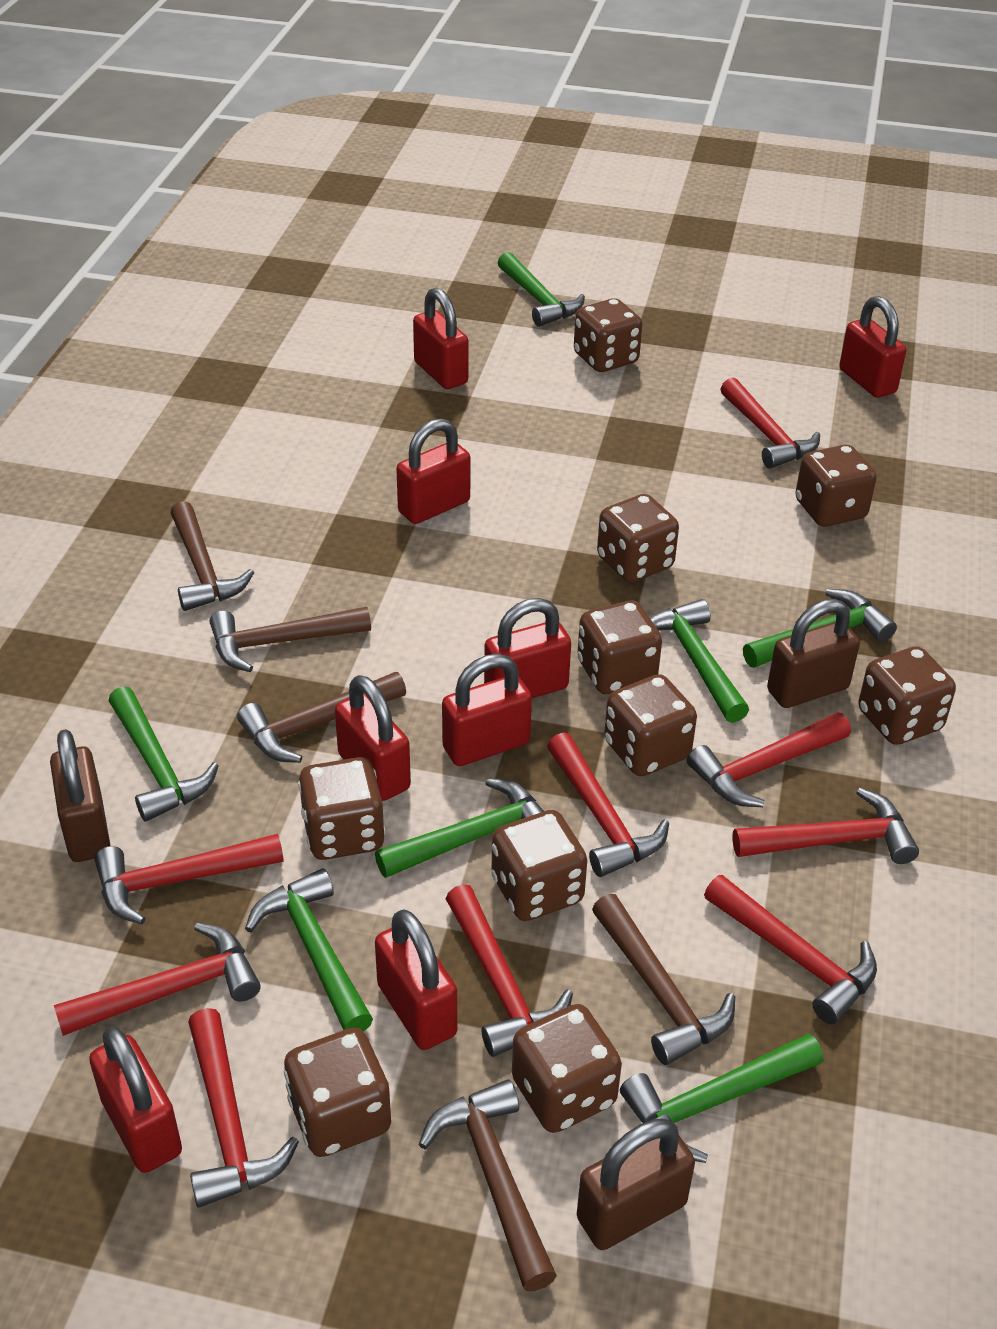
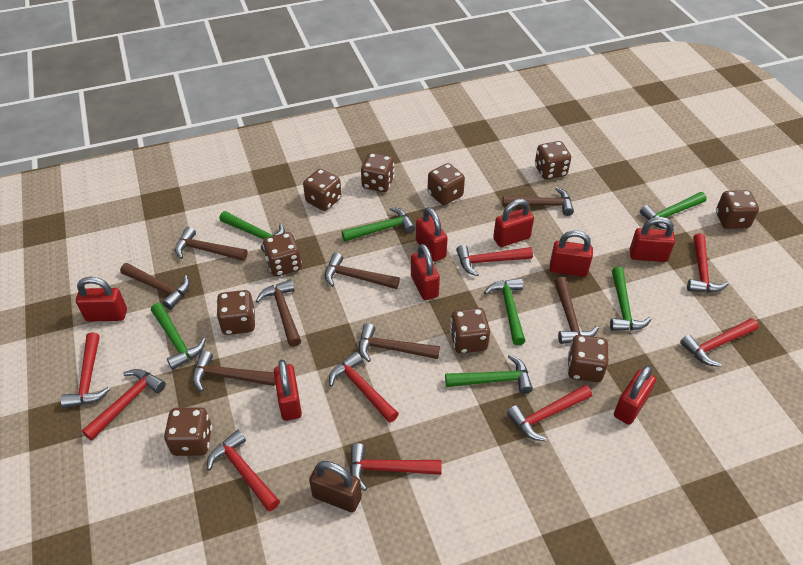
brown hammer: 5 -> 8
brown padlock: 3 -> 1

